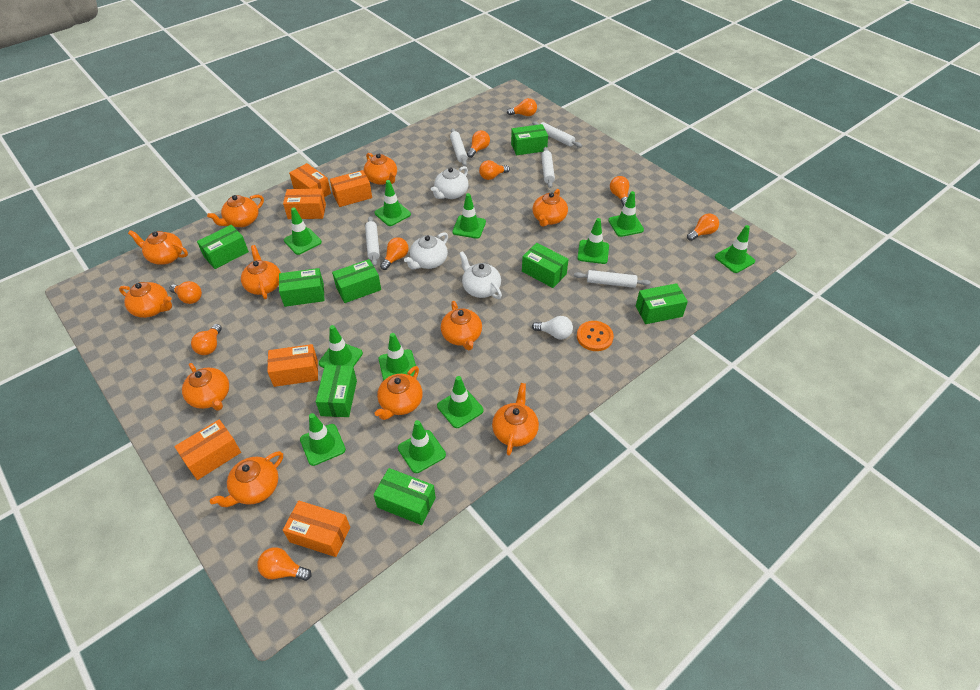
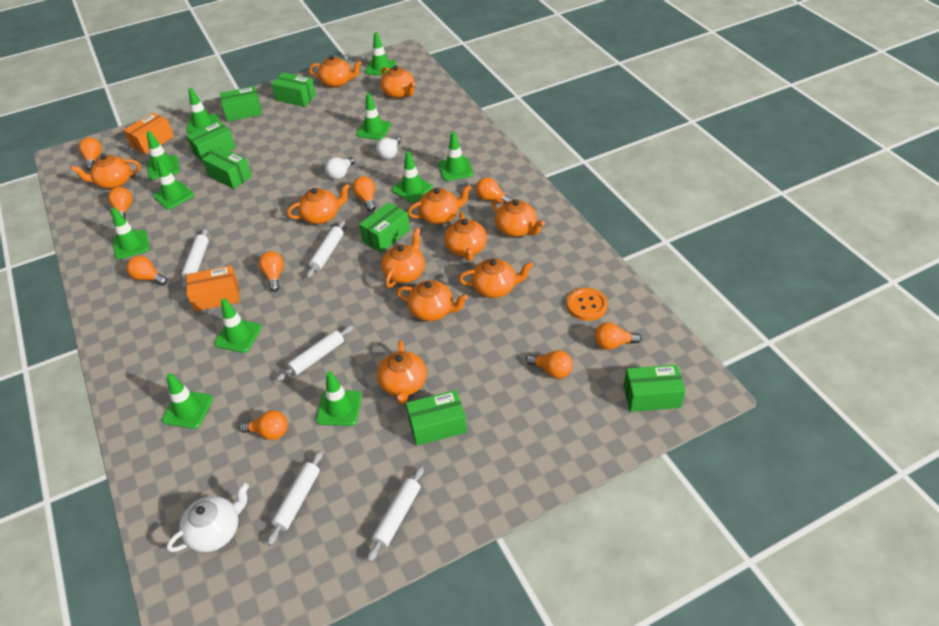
green box: 8 -> 7
orange box: 6 -> 2
white light bulb: 1 -> 2
white teapot: 3 -> 1

